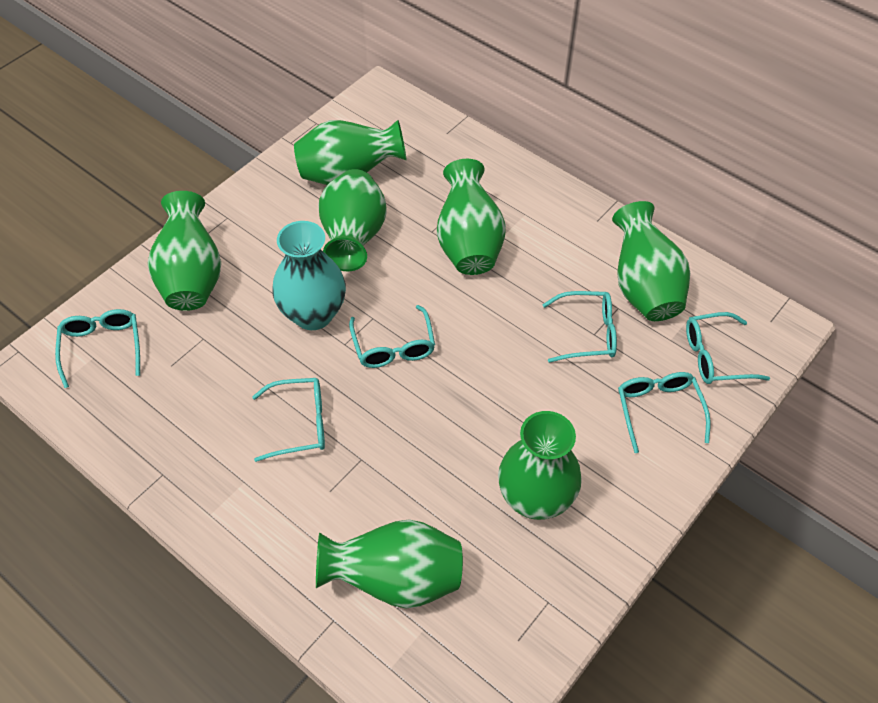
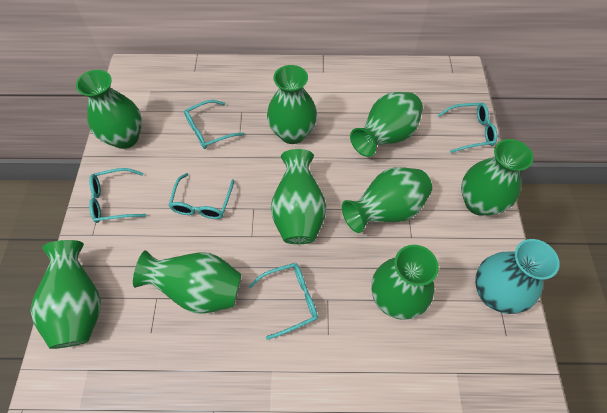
green vase: 7 -> 9
turquoise glasses: 6 -> 5

